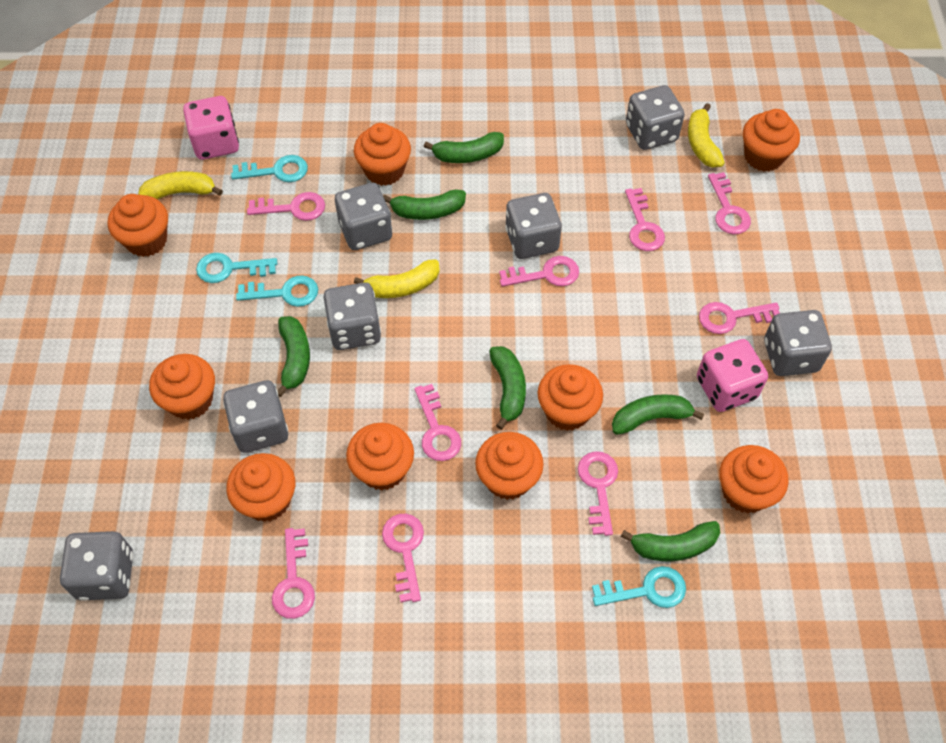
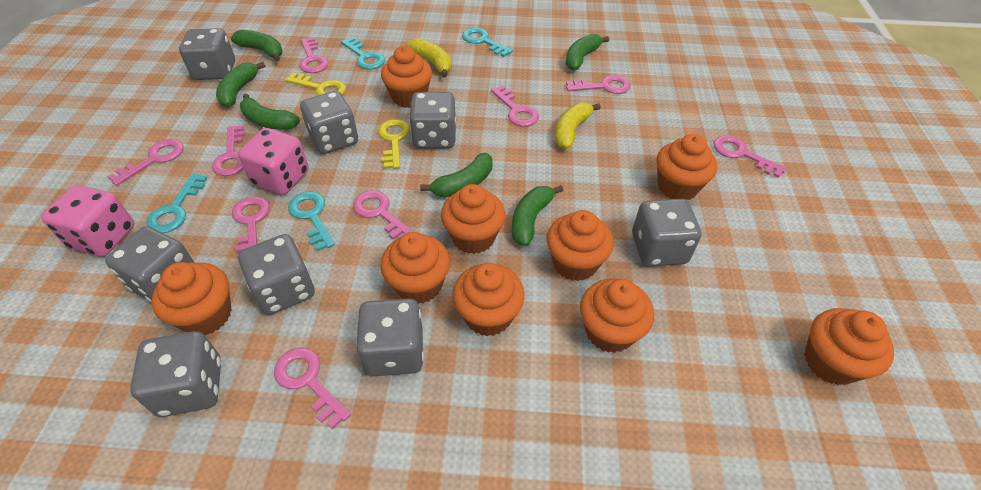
grey dice: 7 -> 8
yellow banana: 3 -> 2
yellow key: 0 -> 2

